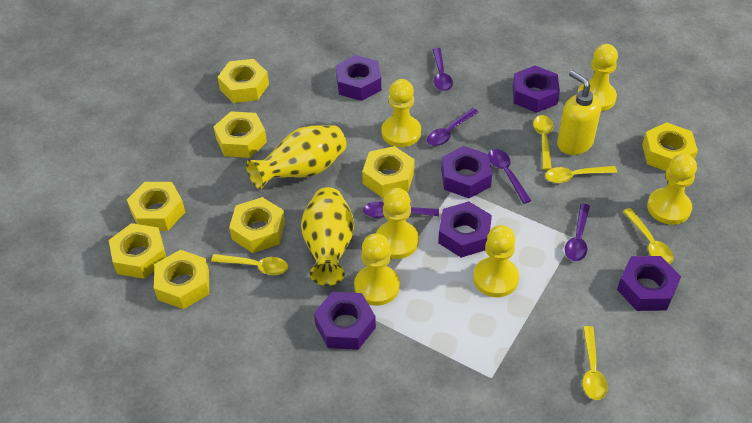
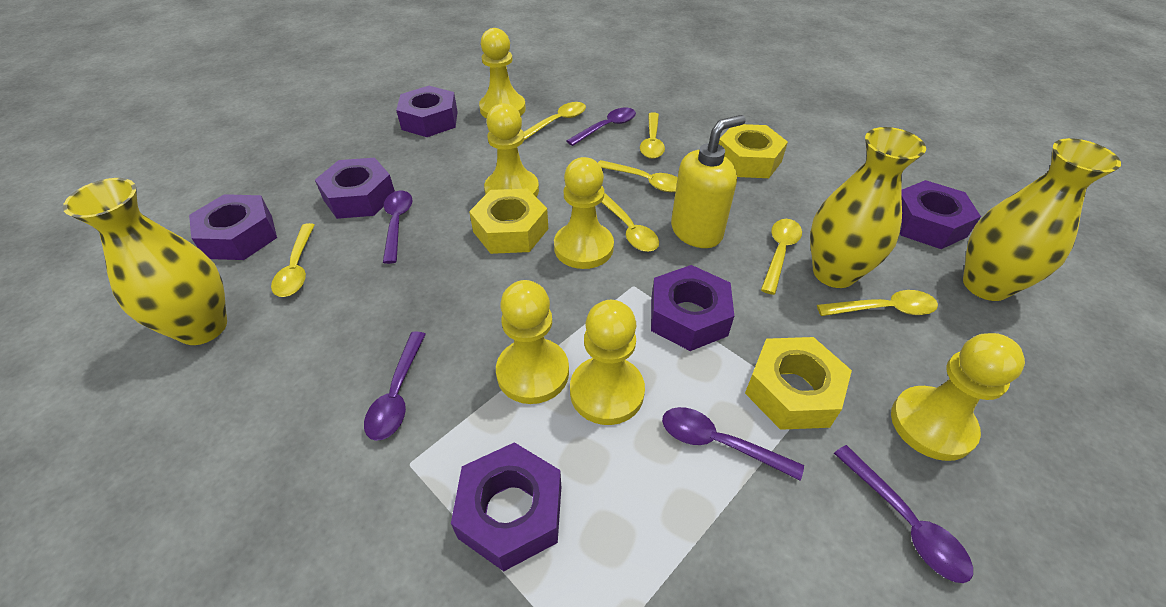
yellow nut: 8 -> 3
yellow spoon: 5 -> 7
yellow vase: 2 -> 3

